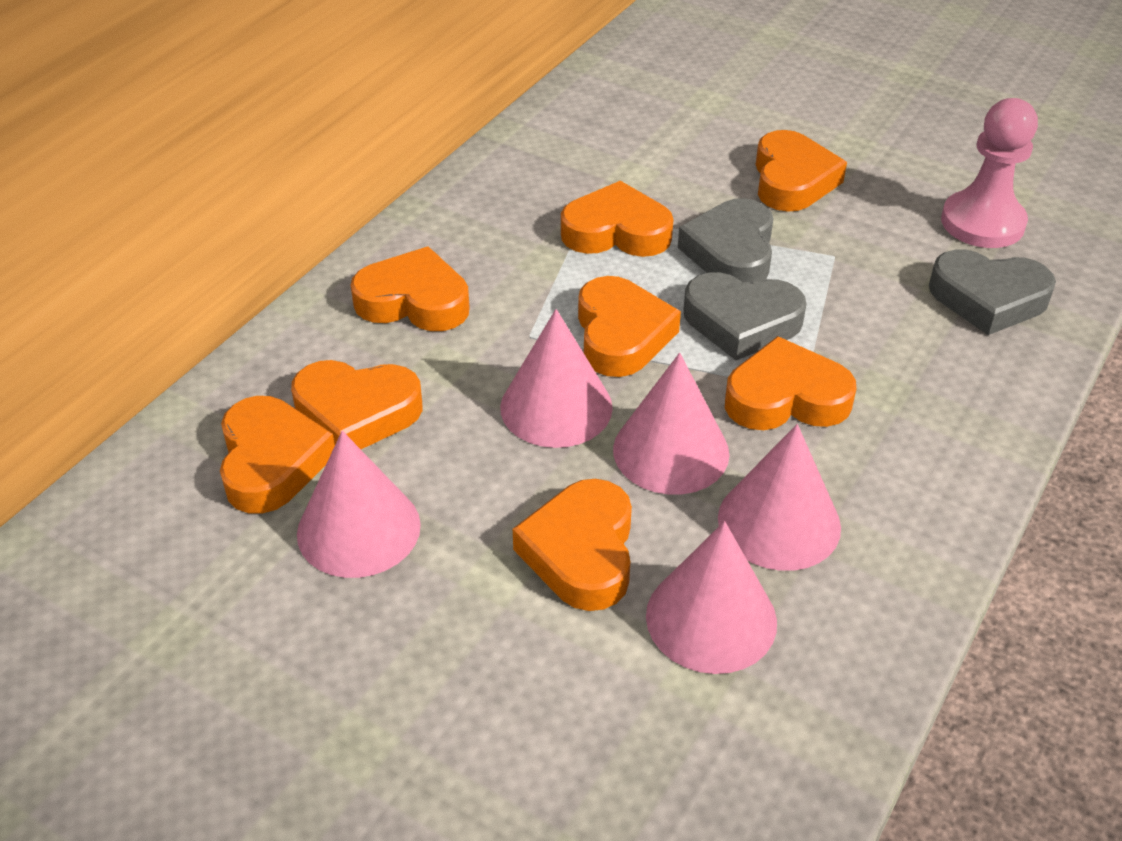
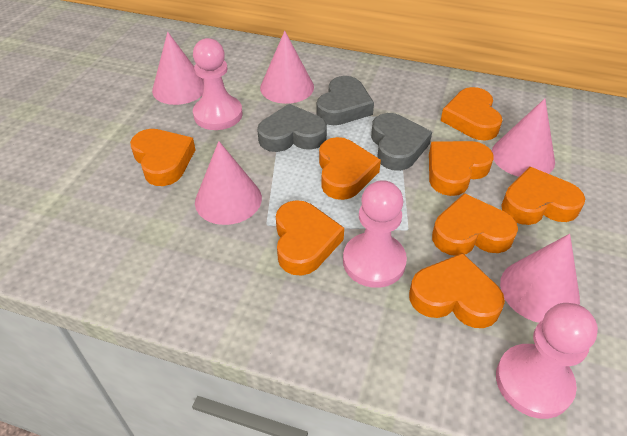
pink pawn: 1 -> 3

